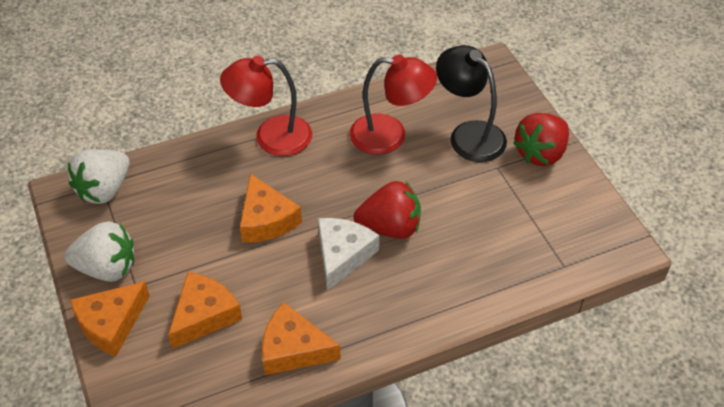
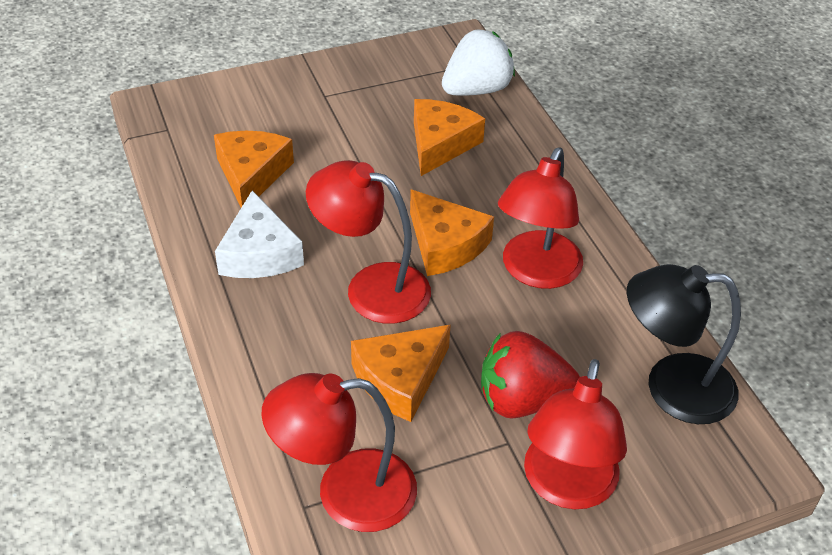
red lamp: 2 -> 4
red strawberry: 2 -> 1
white strawberry: 2 -> 1

